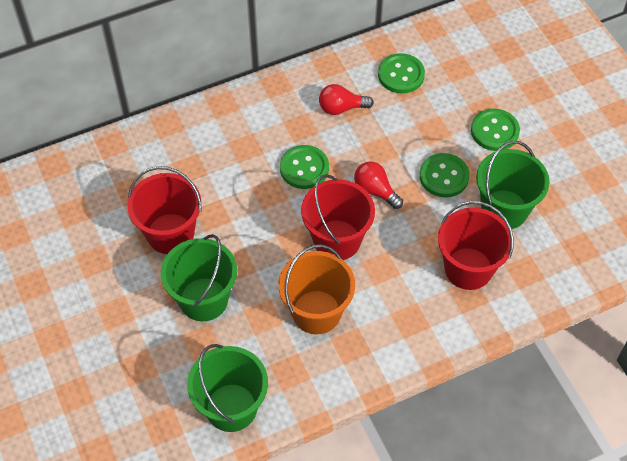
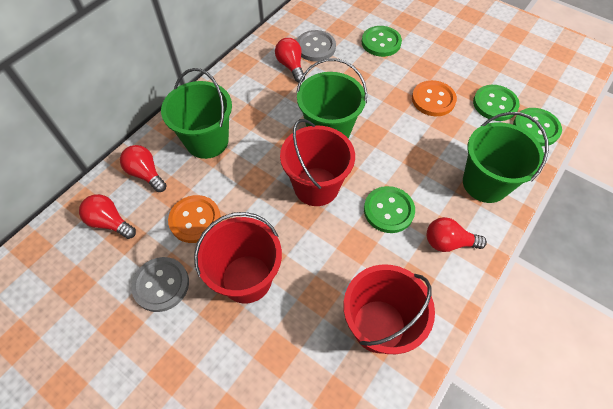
grey button: 0 -> 2
orange bucket: 1 -> 0
orange button: 0 -> 2
red light bulb: 2 -> 4

